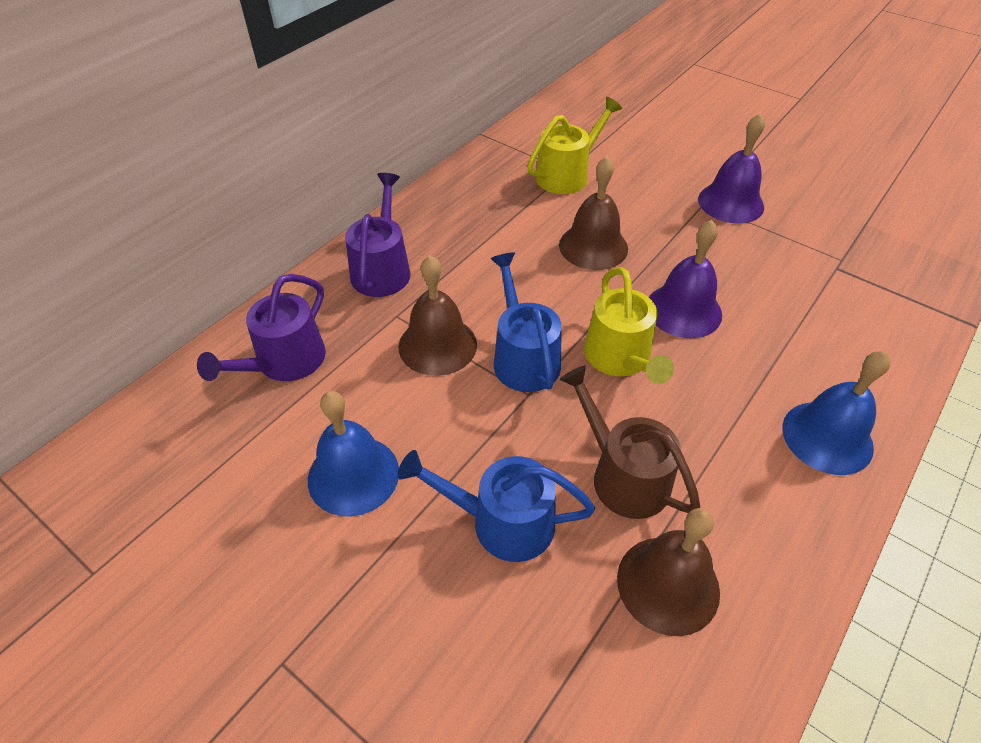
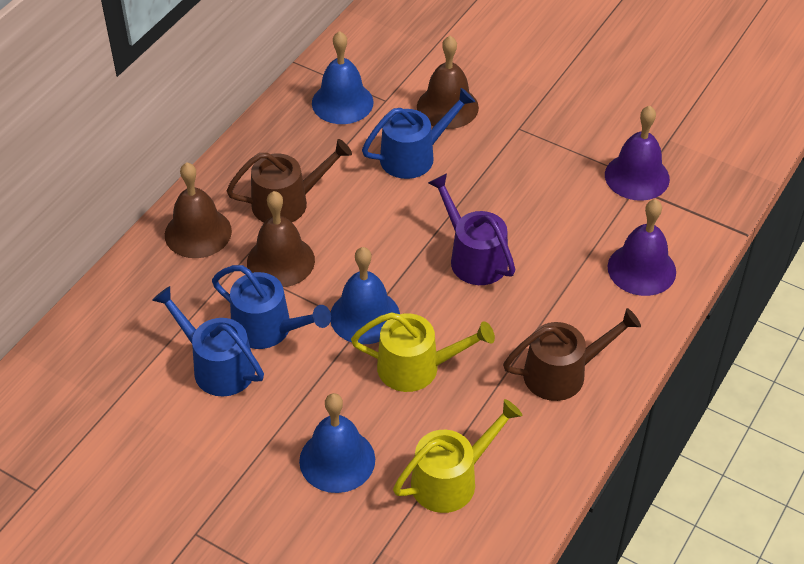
blue bell: 2 -> 3
blue watering can: 2 -> 3
brown watering can: 1 -> 2
purple watering can: 2 -> 1

